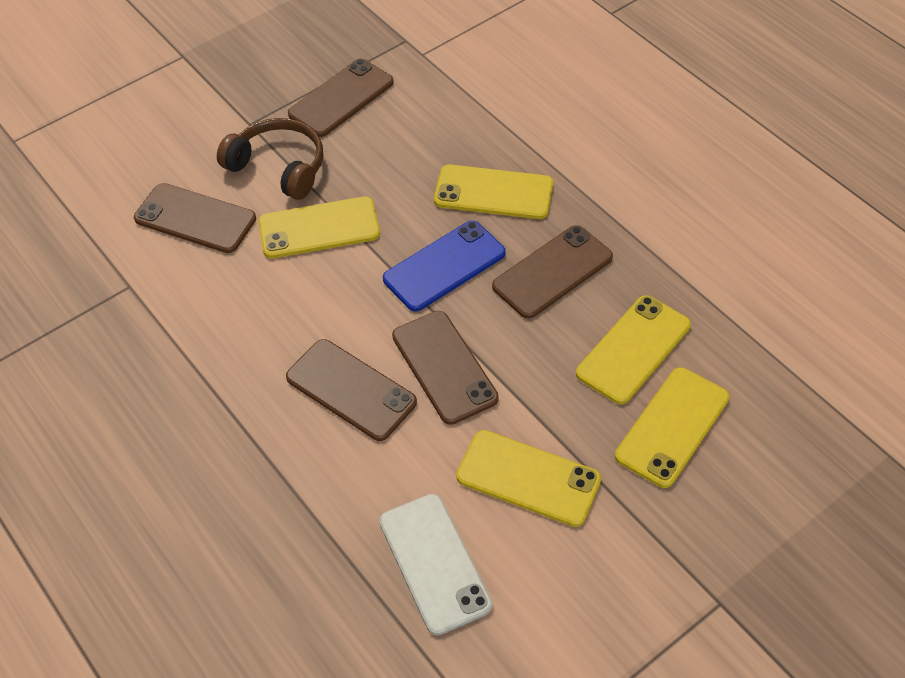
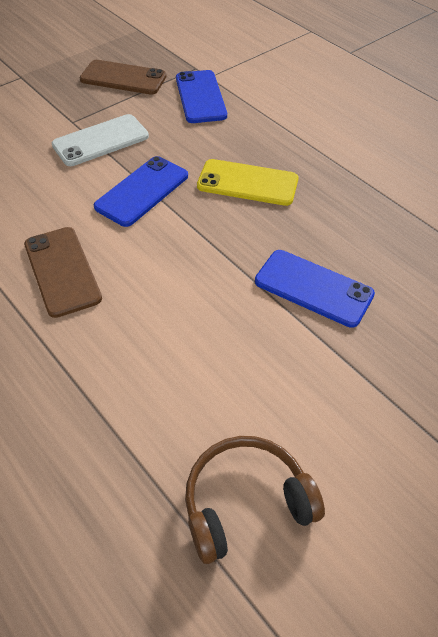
blue phone: 1 -> 3
brown phone: 5 -> 2
yellow phone: 5 -> 1

